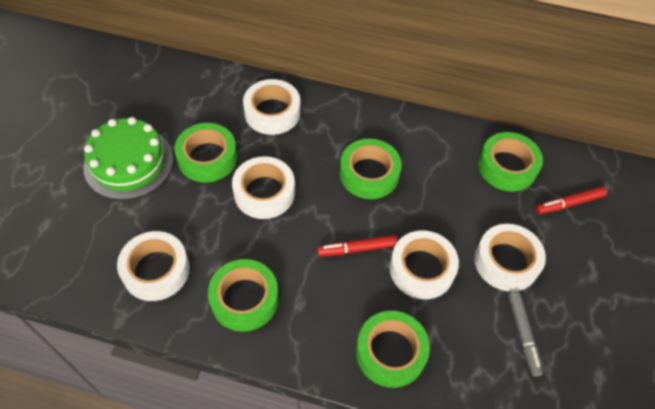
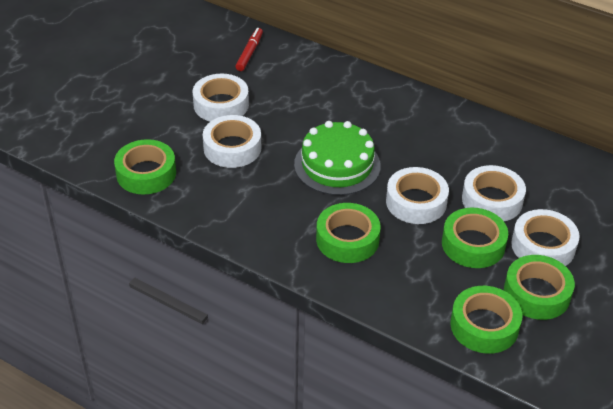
grey marker: 1 -> 0
red marker: 2 -> 1

